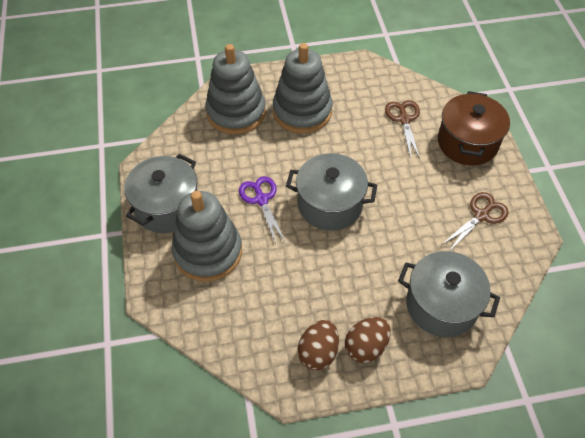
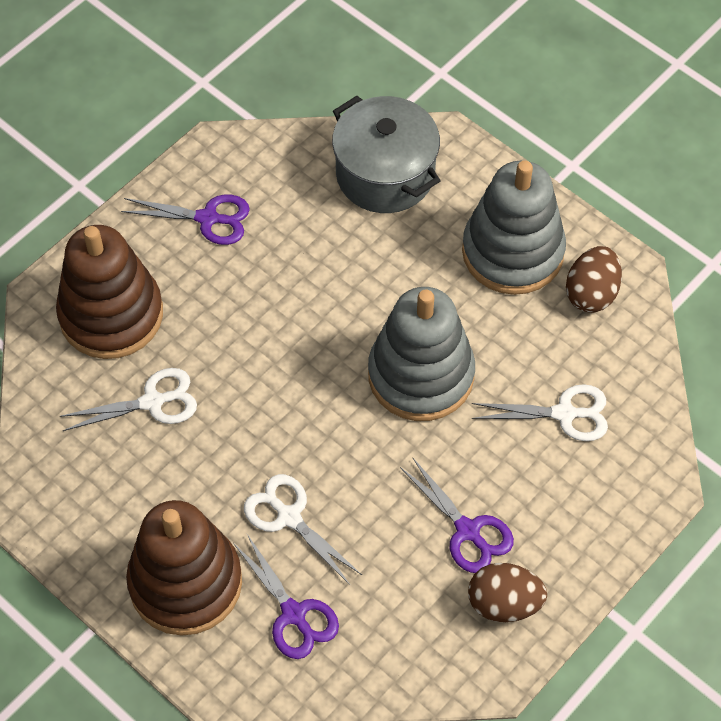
brown pot: 1 -> 0
brown scissors: 2 -> 0
brown stacking toy: 0 -> 2
grey pot: 3 -> 1
grey stacking toy: 3 -> 2
purple scissors: 1 -> 3
white scissors: 0 -> 3

